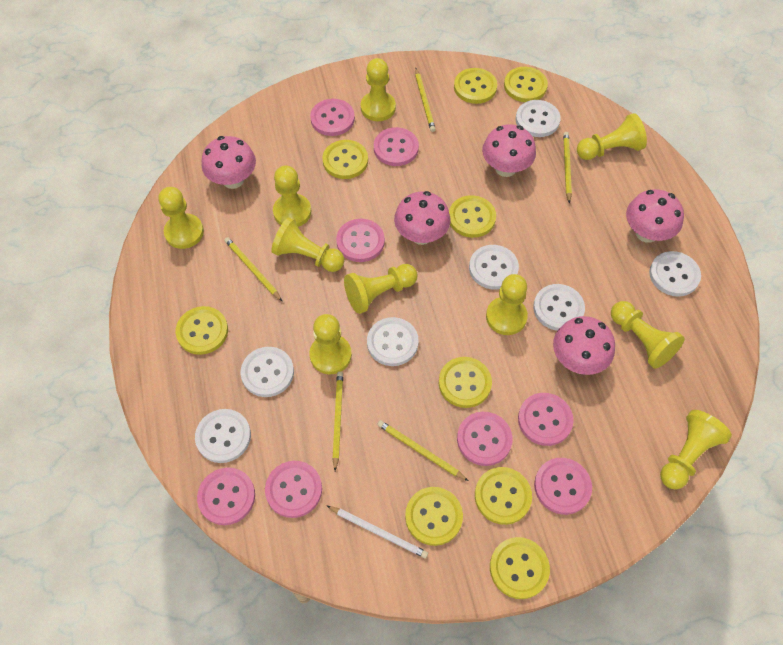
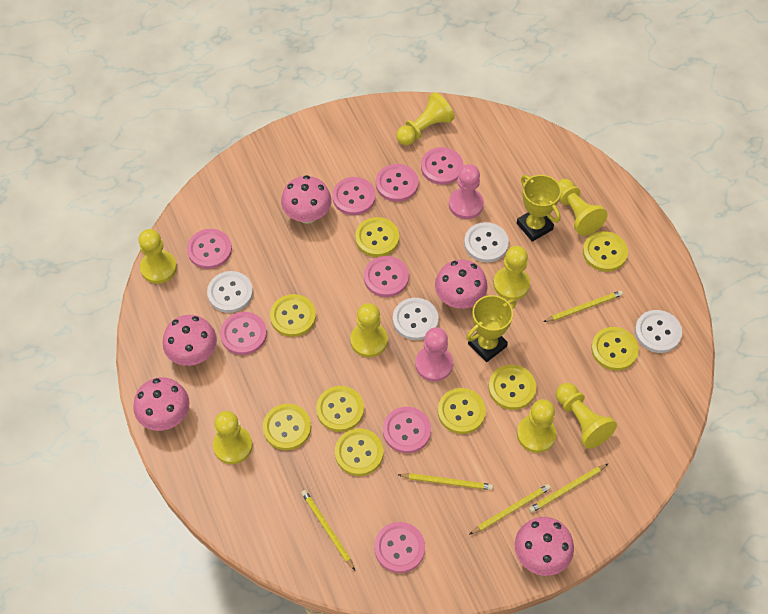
pink pawn: 0 -> 2
white button: 7 -> 4
white pencil: 1 -> 0
yellow pawn: 10 -> 8
yellow trophy: 0 -> 2

